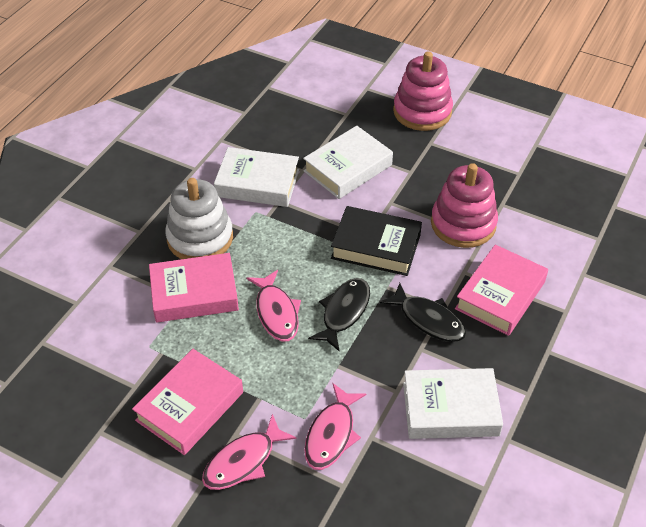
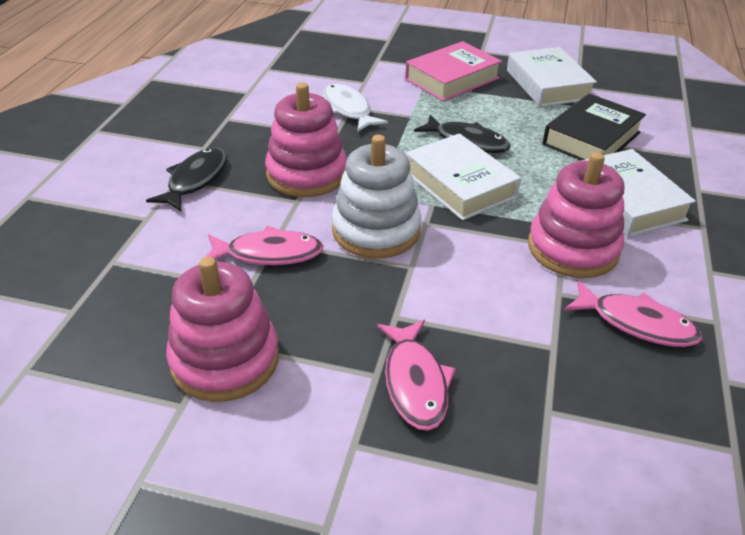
pink book: 3 -> 1
pink stacking toy: 2 -> 3
white fish: 0 -> 1

